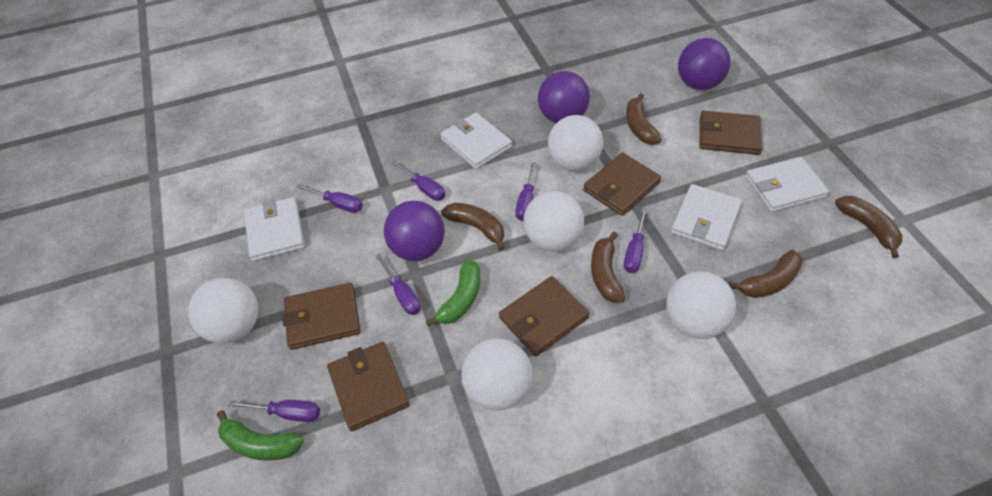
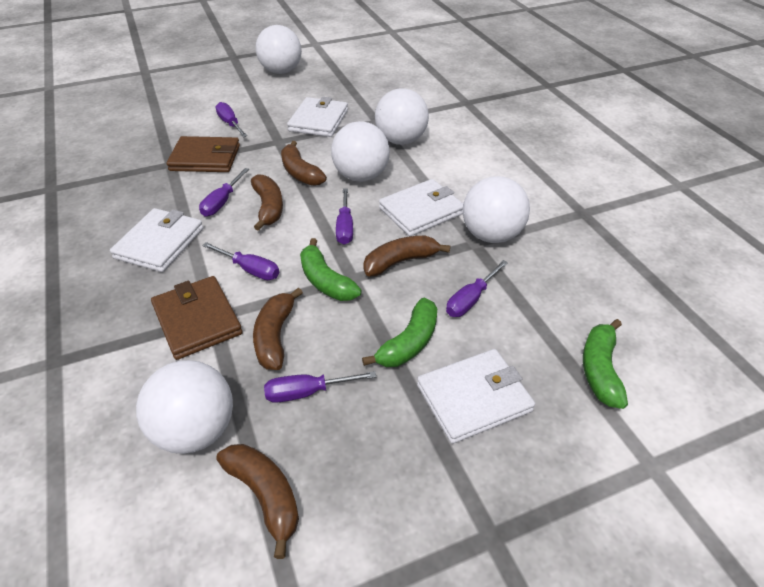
brown wallet: 5 -> 2
green banana: 2 -> 3
purple ball: 3 -> 0

